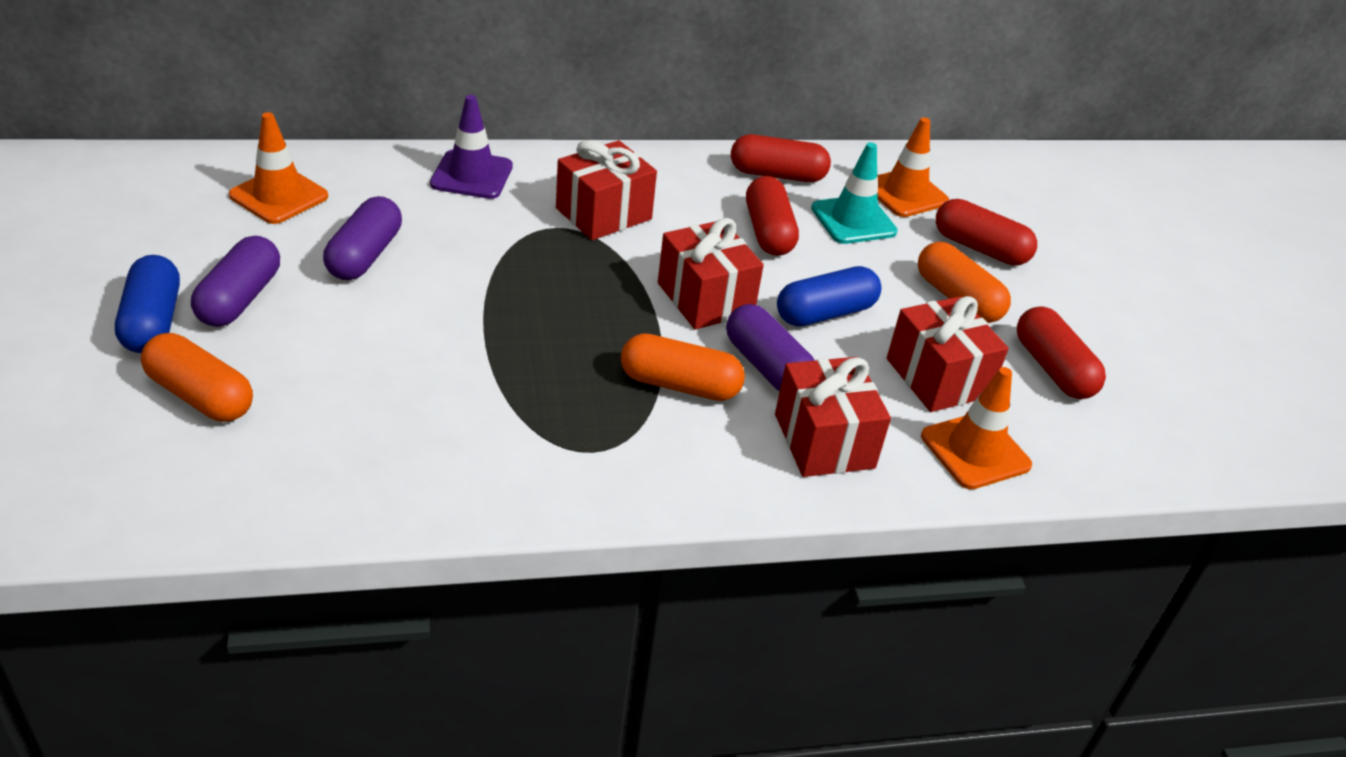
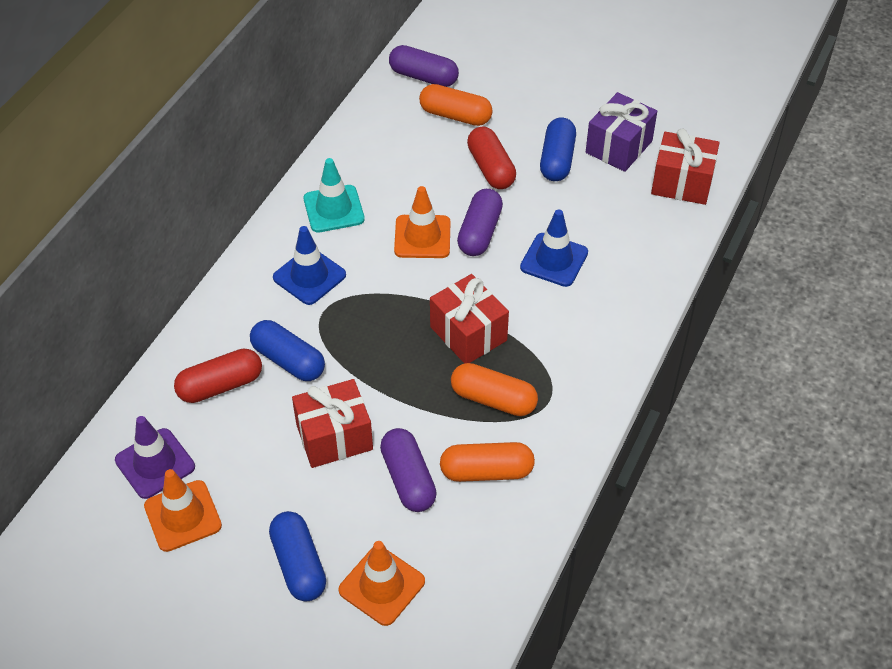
blue capsule: 2 -> 3
blue traffic cone: 0 -> 2
purple gift: 0 -> 1
red capsule: 4 -> 2
red gift: 4 -> 3

